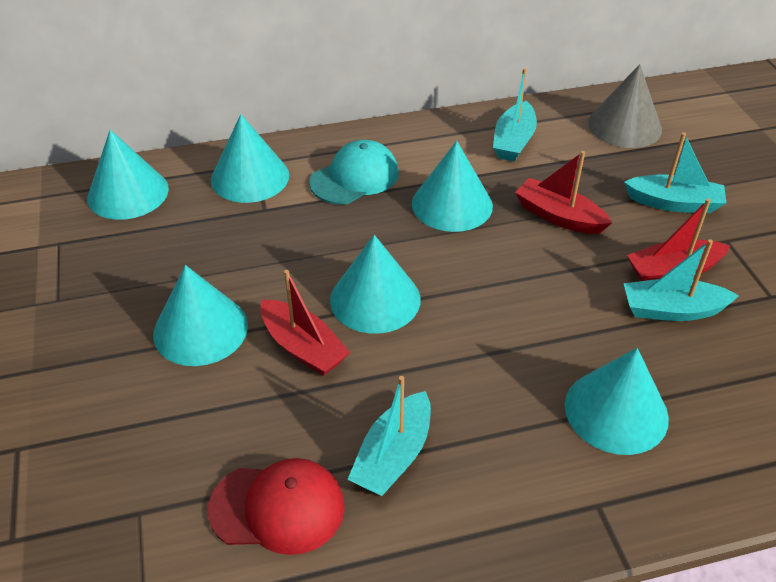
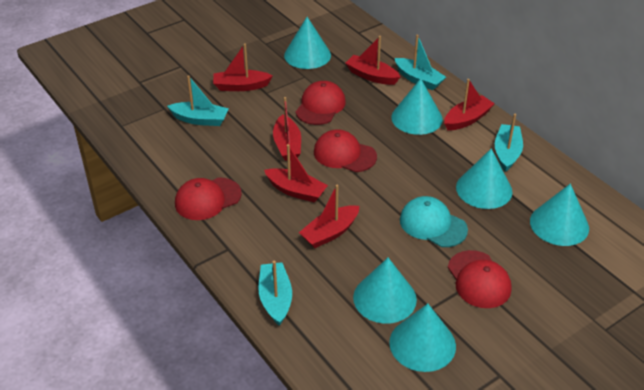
grey cone: 1 -> 0
red boat: 3 -> 6
red cap: 1 -> 4

